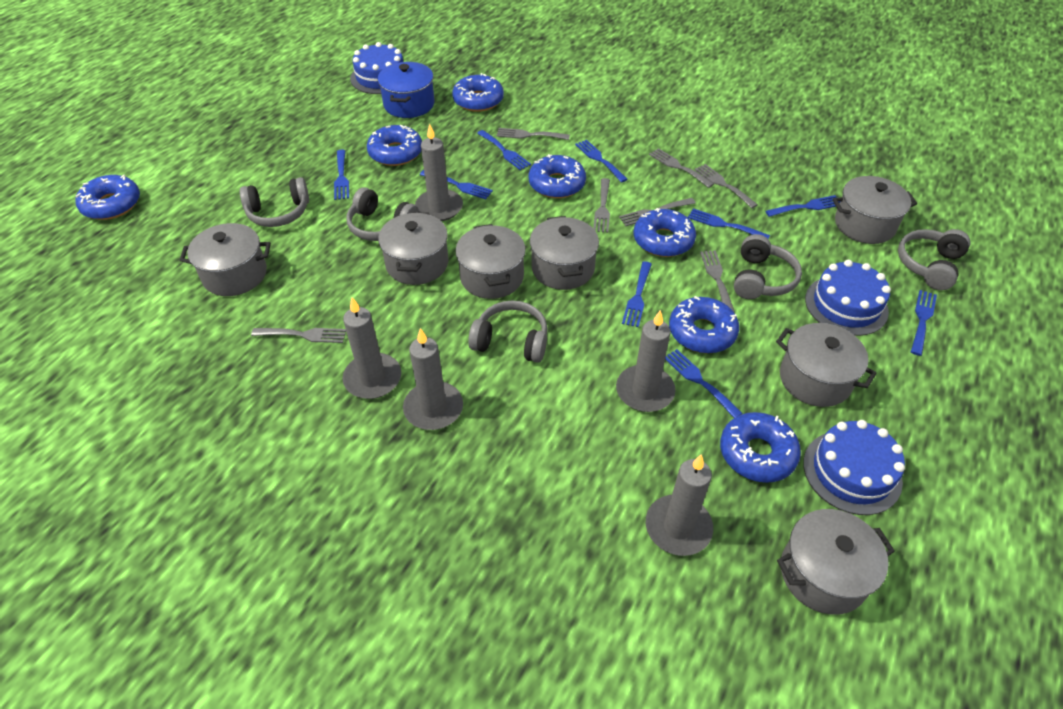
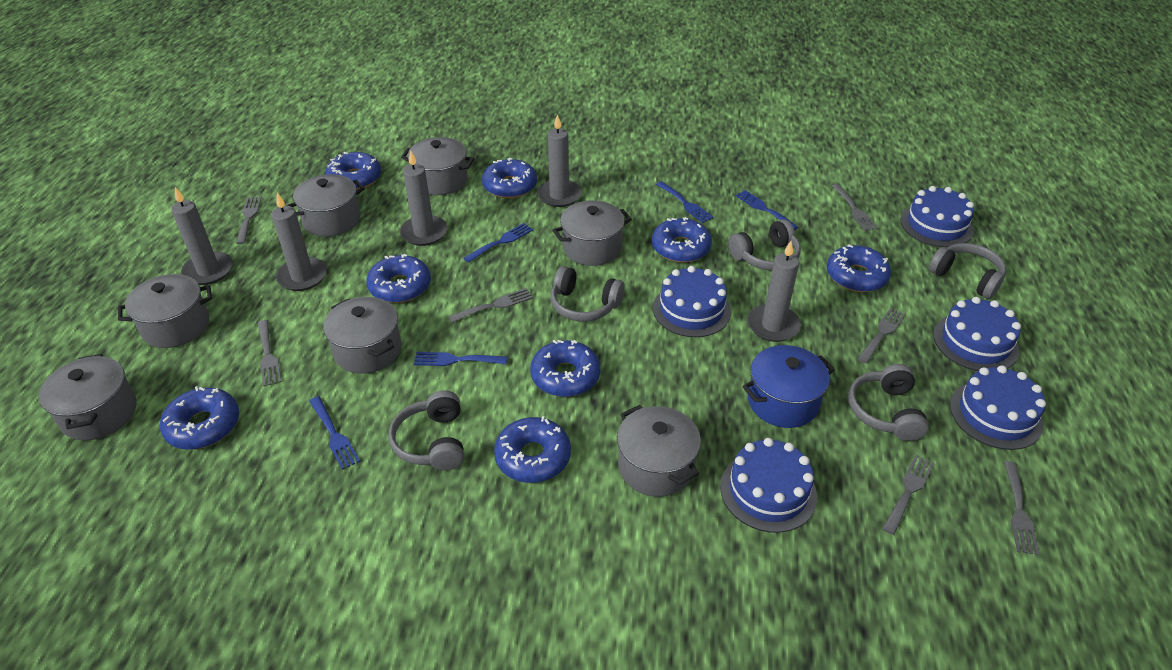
blue cake: 3 -> 5
blue donut: 7 -> 8
blue fork: 9 -> 5

